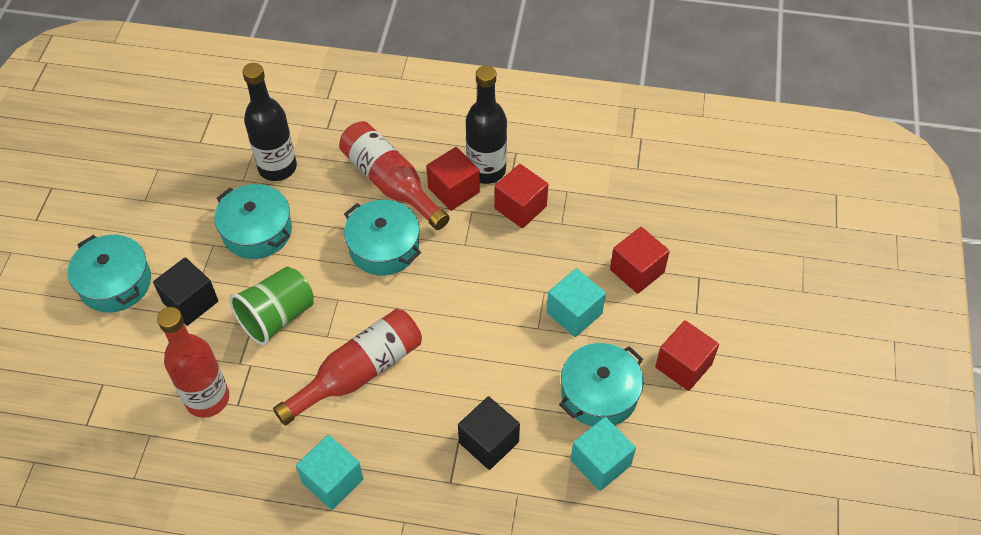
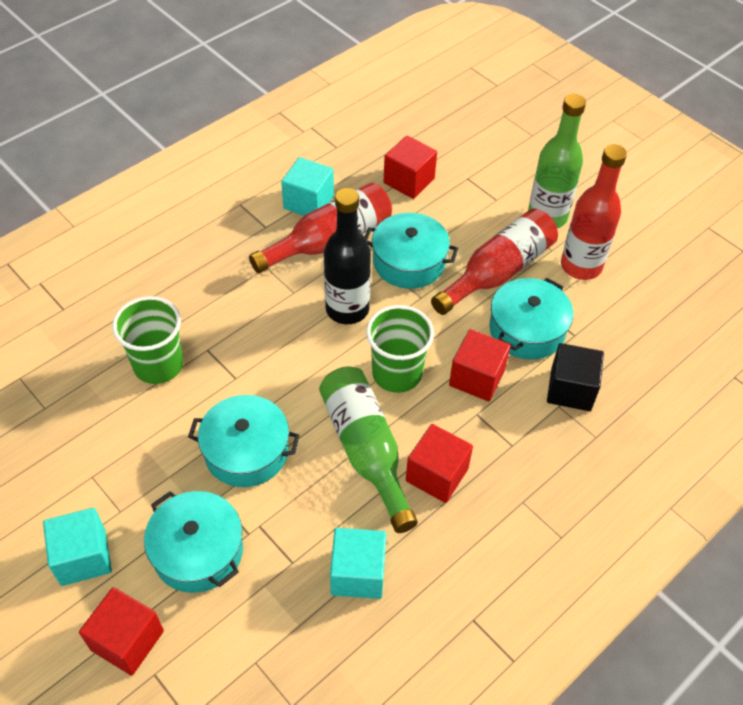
black bottle: 2 -> 1
black cube: 2 -> 1
green bottle: 0 -> 2
green cup: 1 -> 2

